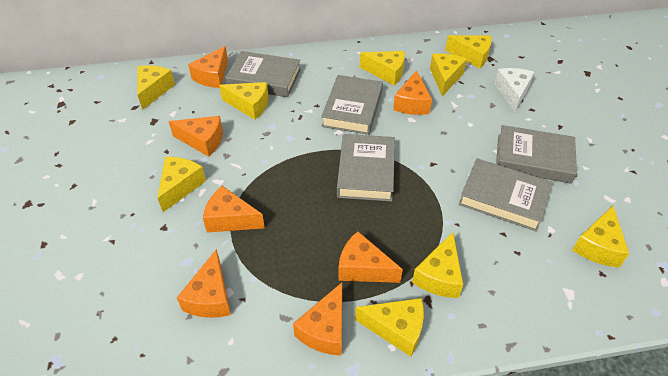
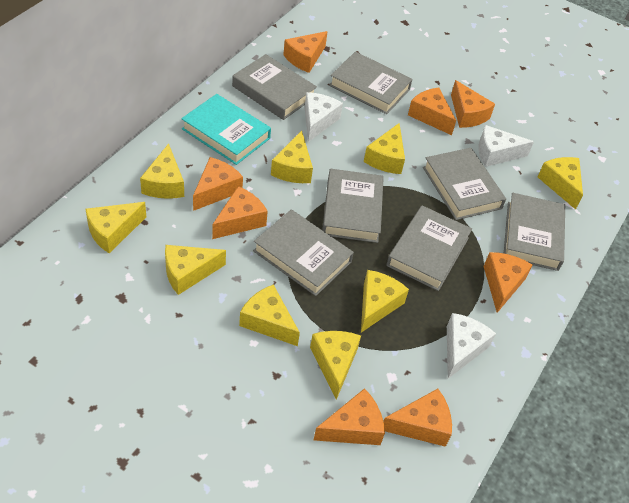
grey book: 5 -> 7
orange cheese: 7 -> 8
turquoise book: 0 -> 1
white cheese: 1 -> 3

